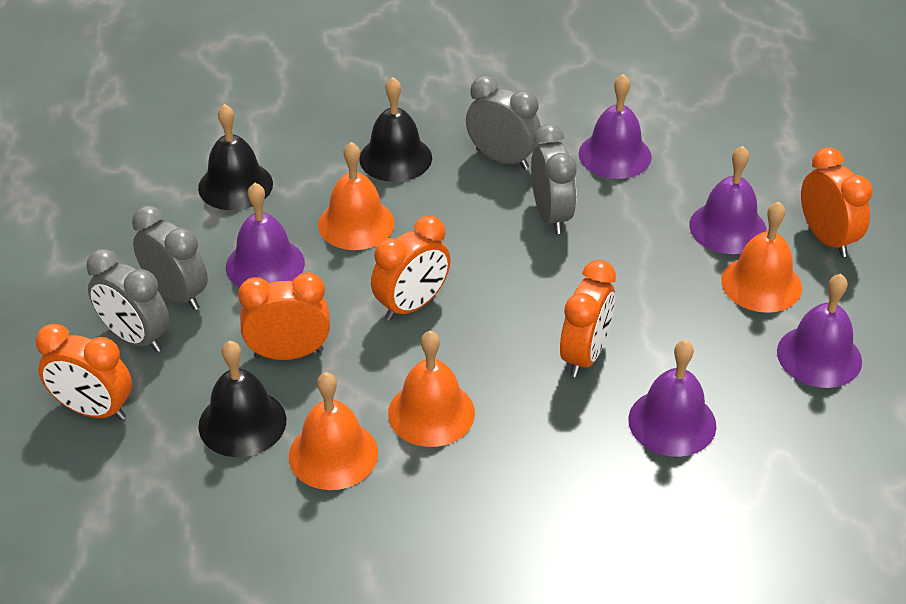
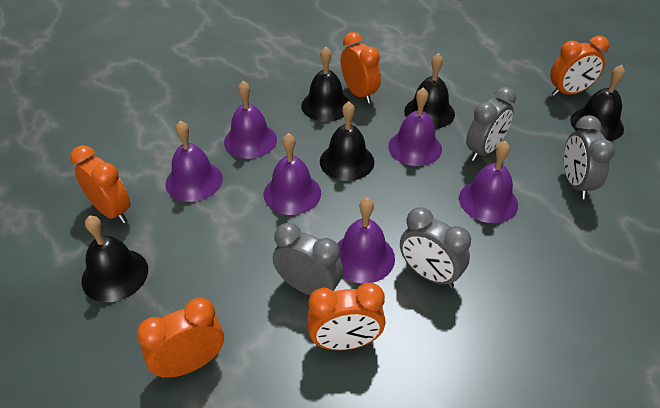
black bell: 3 -> 5
orange bell: 4 -> 0
purple bell: 5 -> 6

